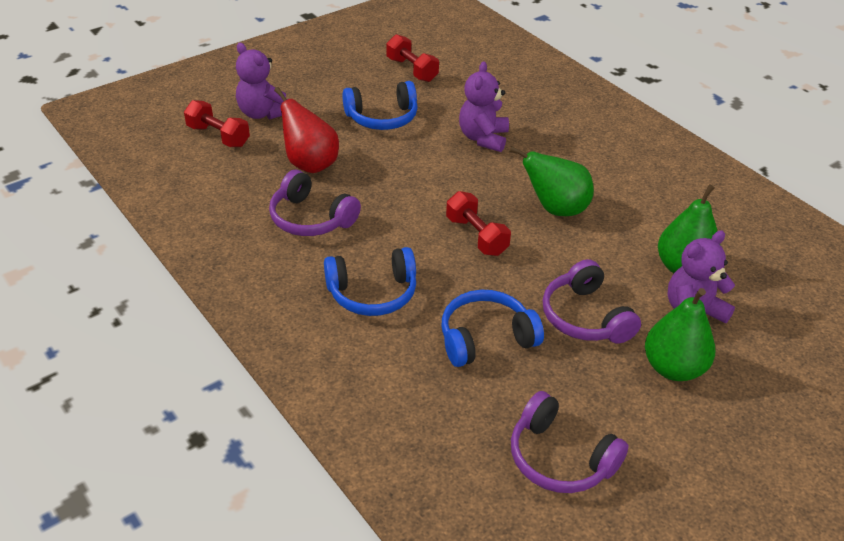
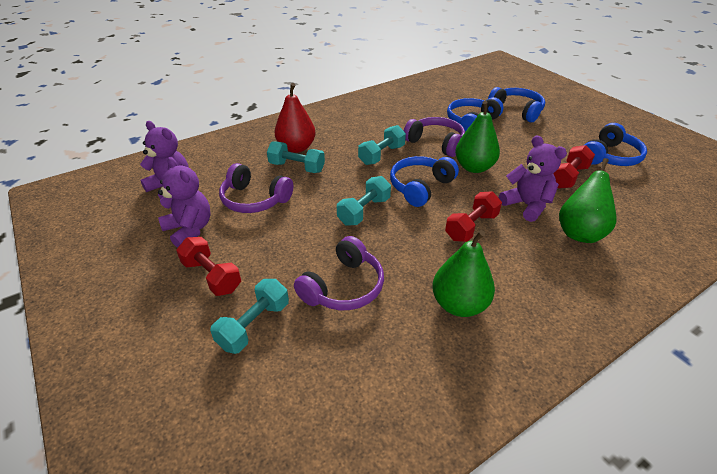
blue headphones: 3 -> 4
turquoise dumbbell: 0 -> 4

